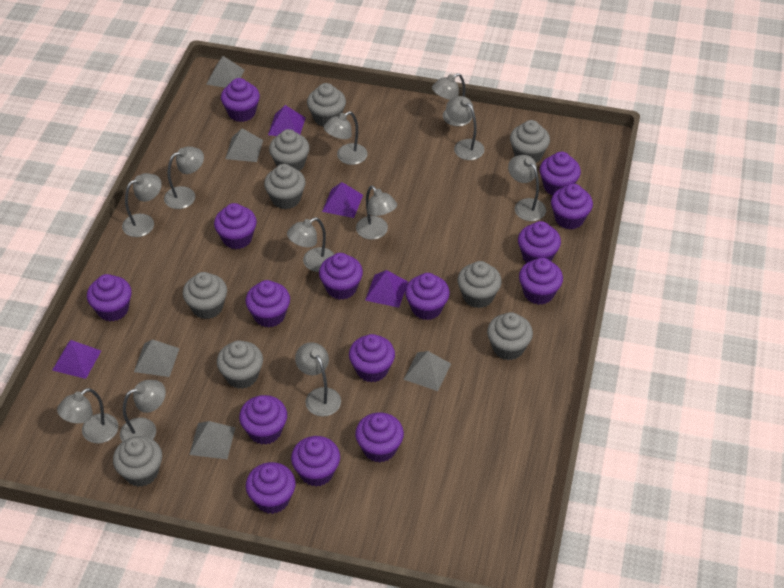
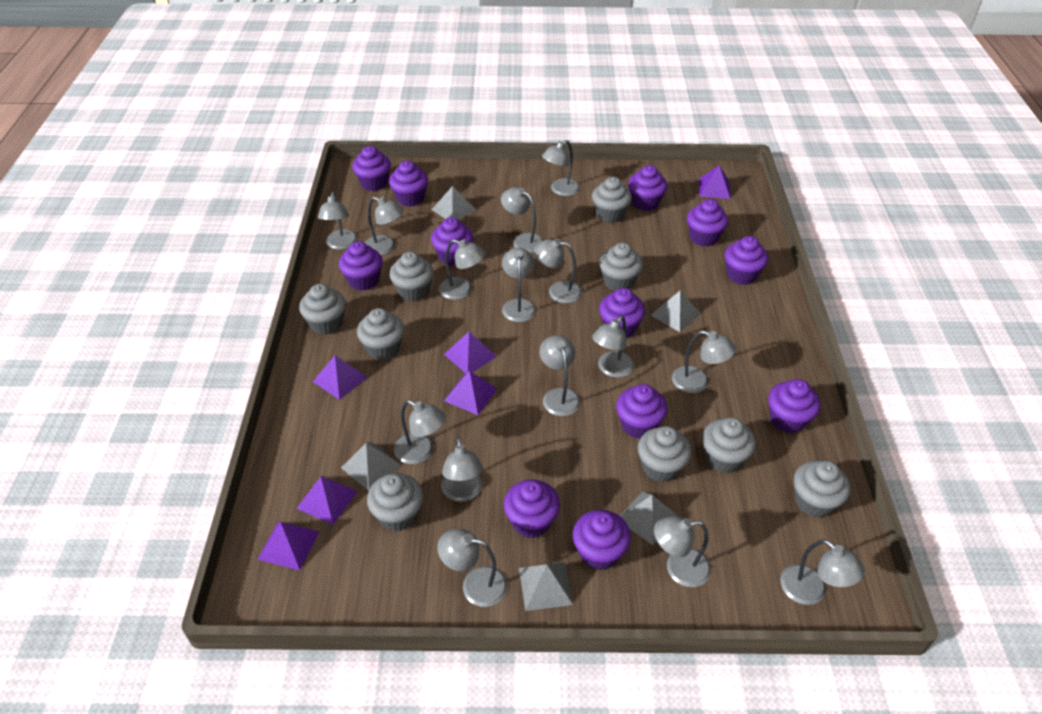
grey lamp: 11 -> 15
purple cupcake: 15 -> 12
purple pyramid: 4 -> 6

